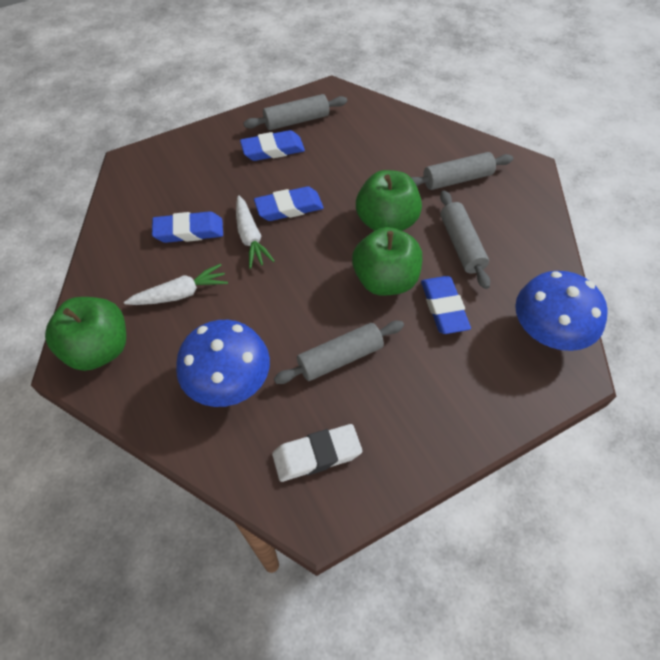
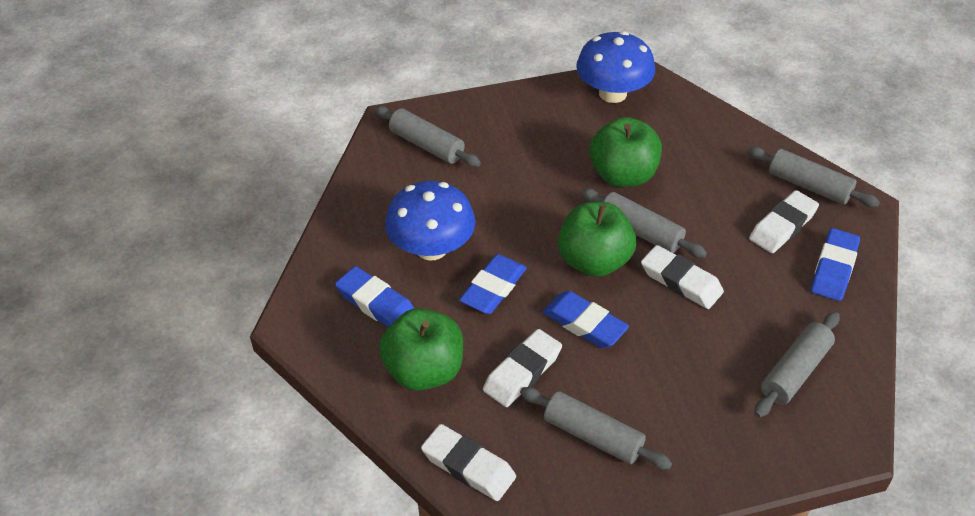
grey rolling pin: 4 -> 5
white carrot: 2 -> 0
white eraser: 1 -> 4

